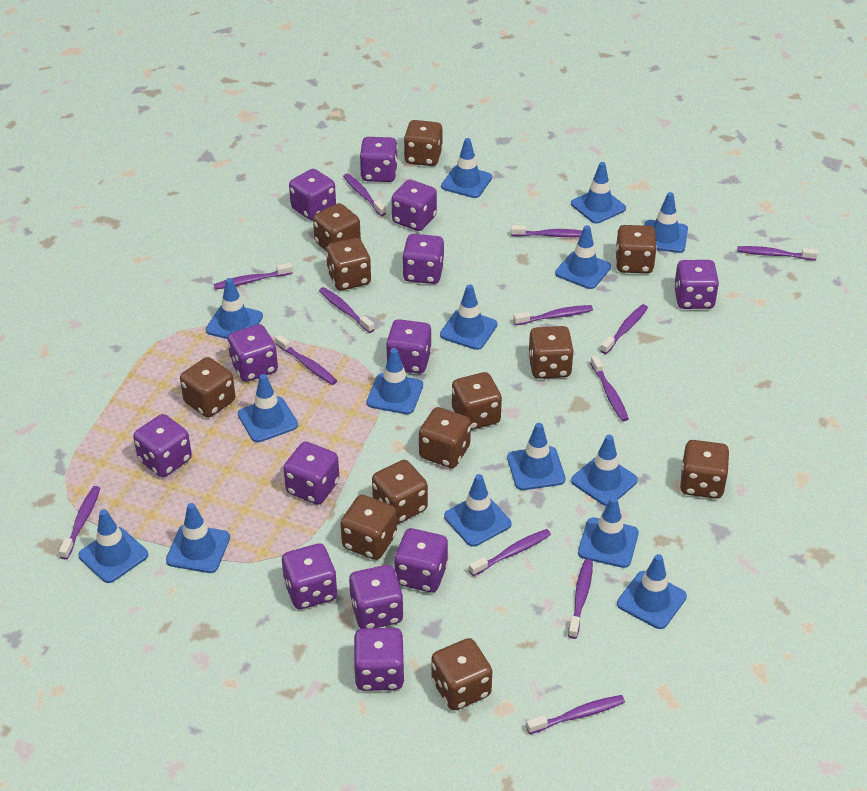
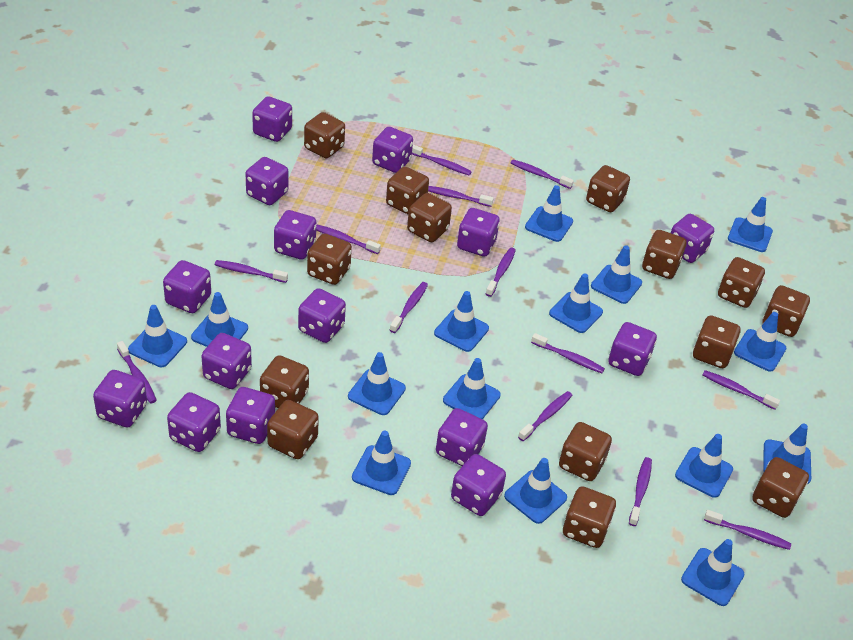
brown dice: 12 -> 14
purple dice: 13 -> 15

